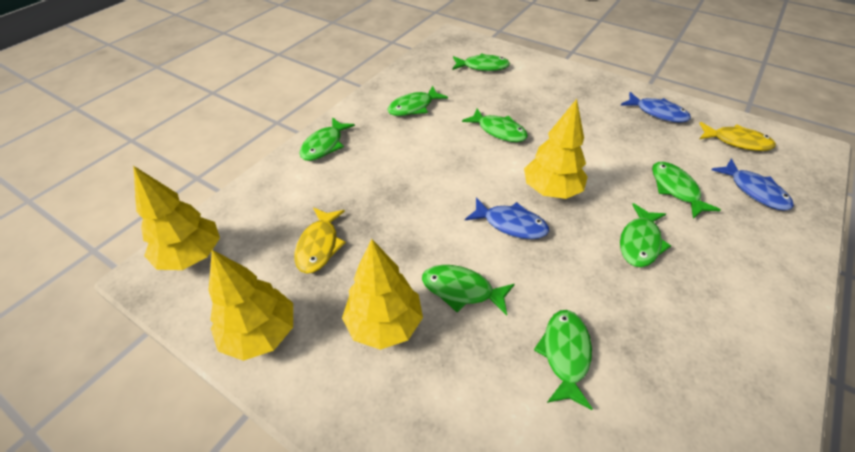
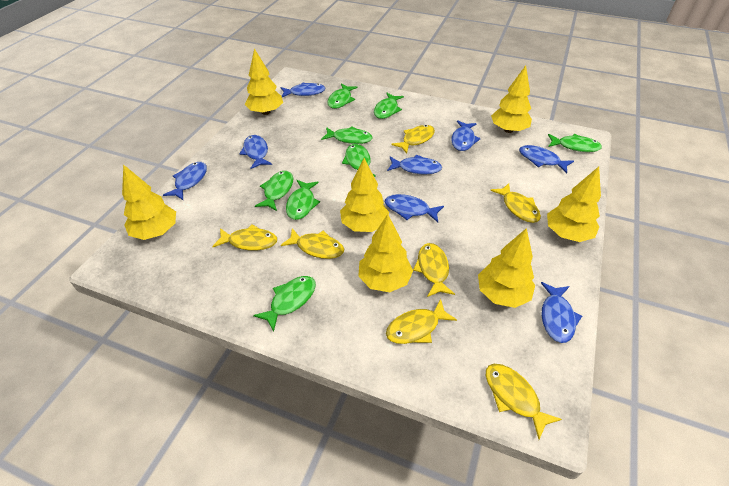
blue fish: 3 -> 8
yellow fish: 2 -> 7
yellow tree: 4 -> 7

